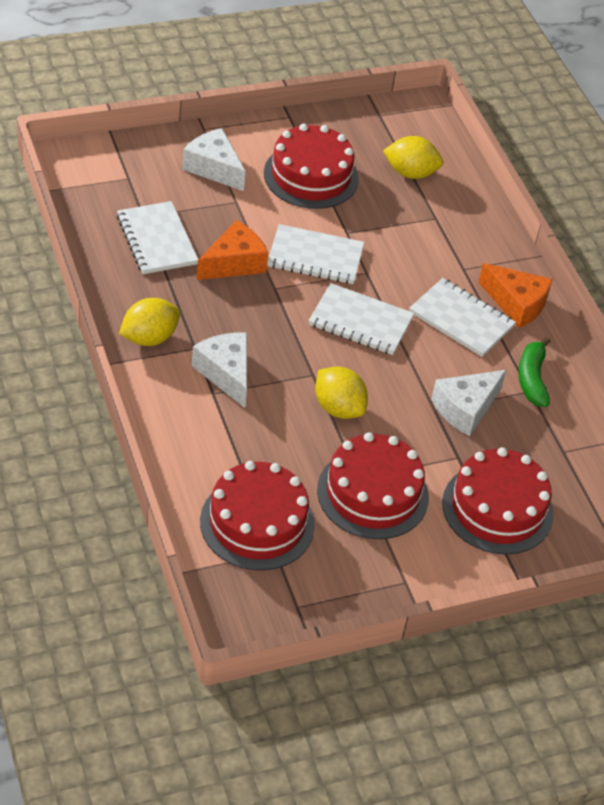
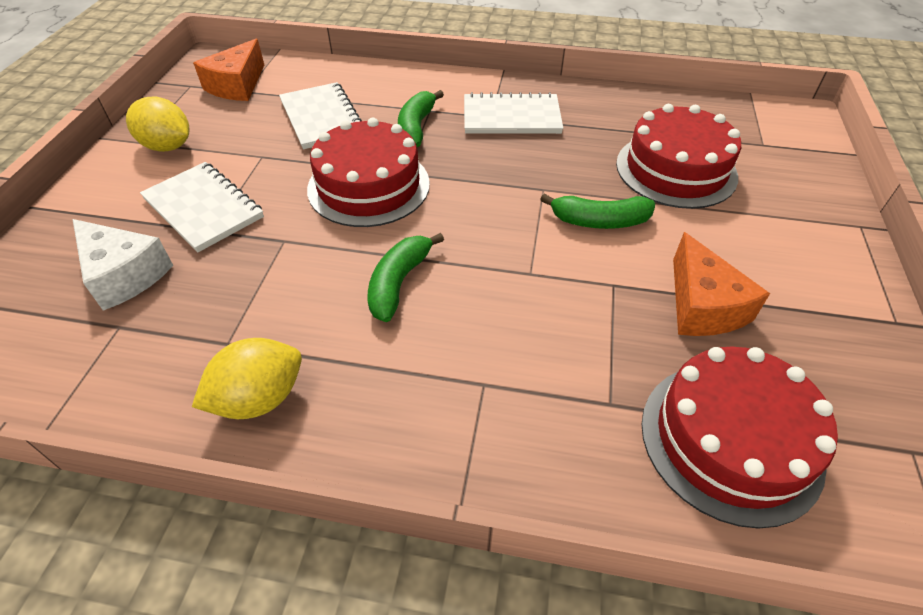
green banana: 1 -> 3
red cake: 4 -> 3
white cheese: 3 -> 1
white notebook: 4 -> 3
yellow lemon: 3 -> 2

